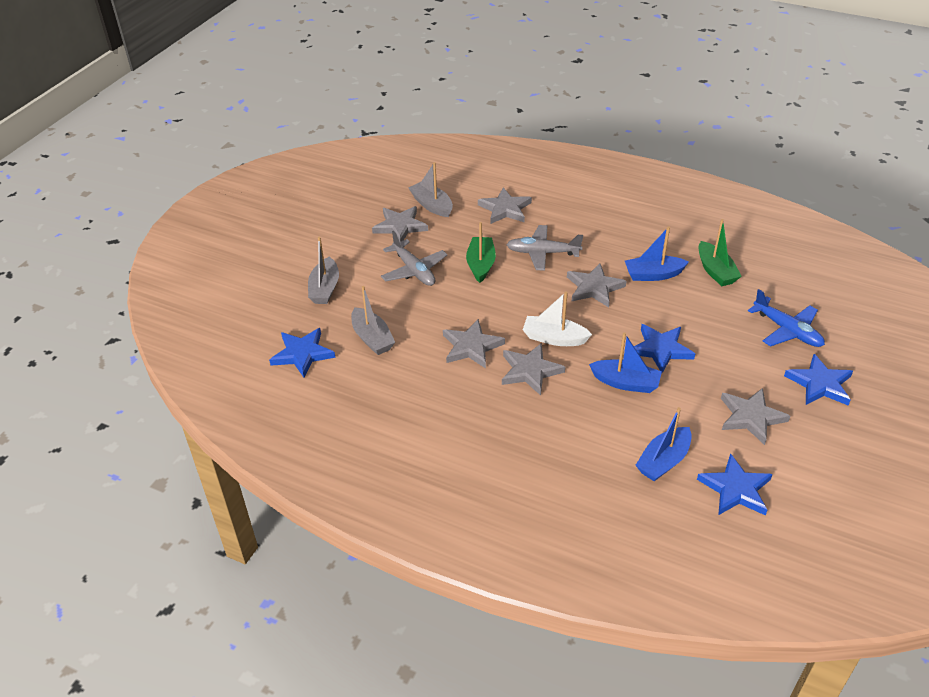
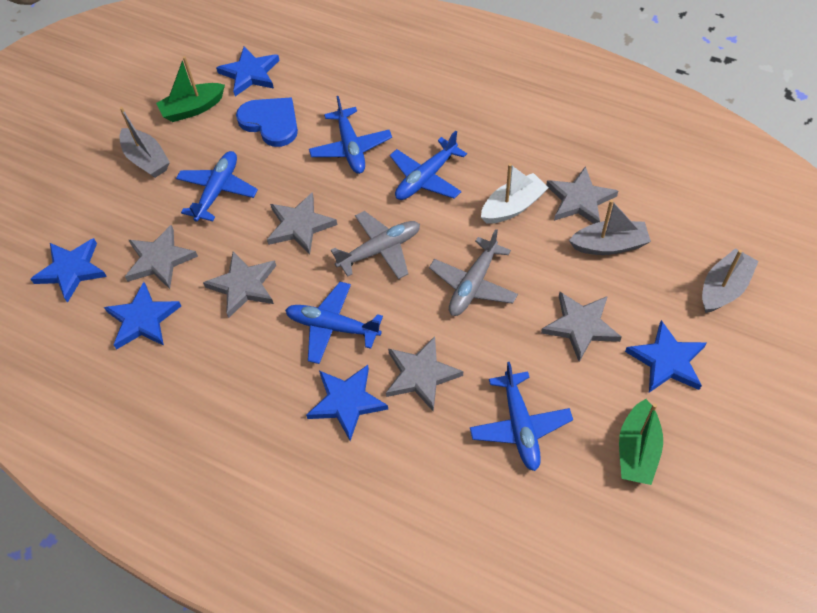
blue boat: 3 -> 0
blue heart: 0 -> 1
blue plane: 1 -> 5
blue star: 4 -> 5

